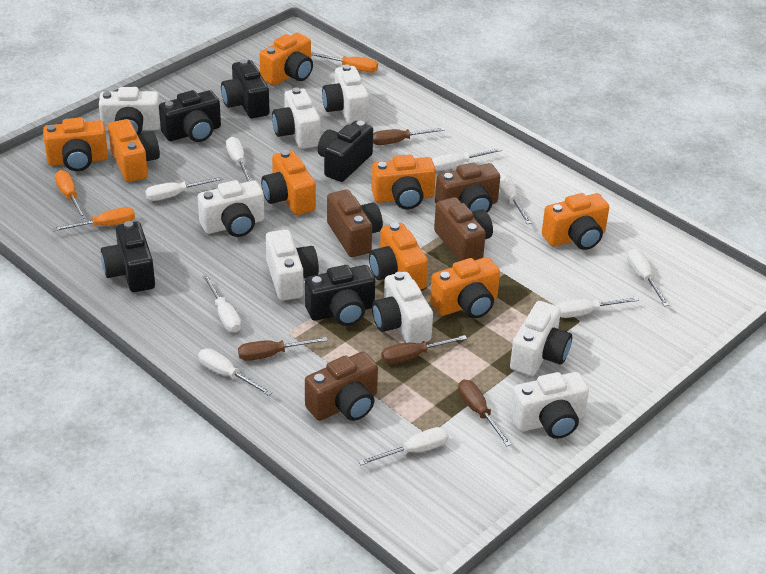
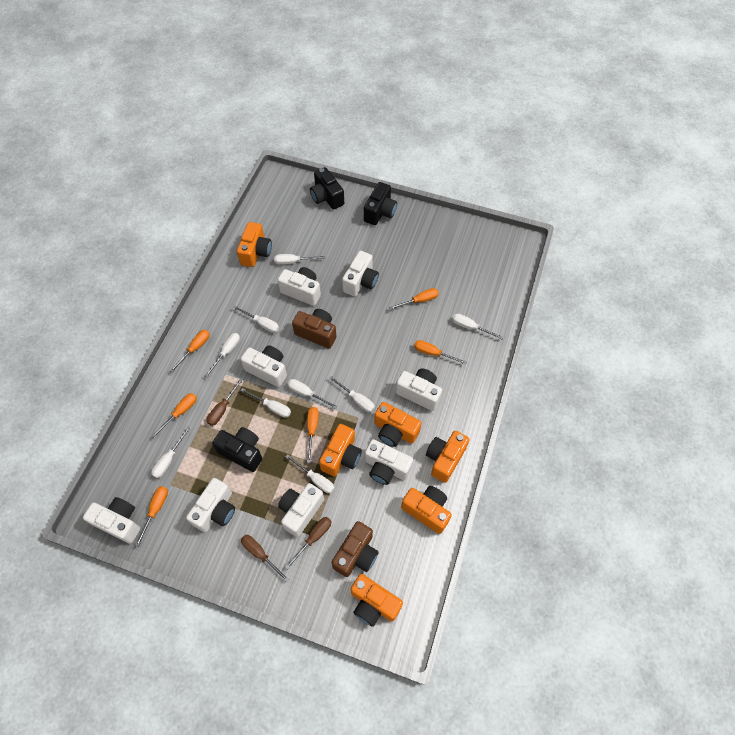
black camera: 5 -> 3
brown camera: 4 -> 2
brown screwdriver: 4 -> 3
orange camera: 8 -> 6
orange screwdriver: 3 -> 6

